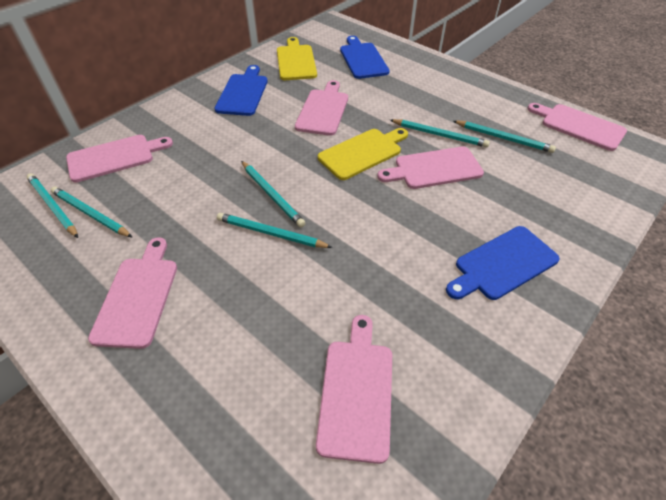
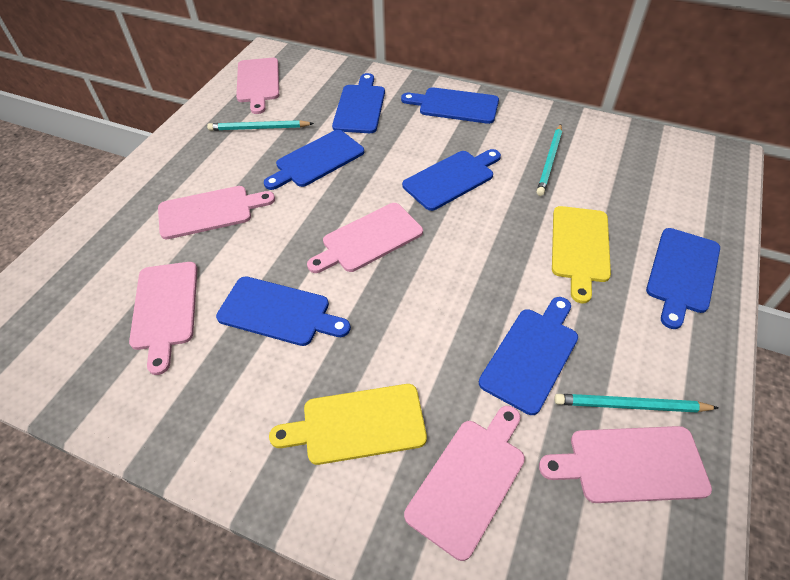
blue cutting board: 3 -> 7
turquoise pencil: 6 -> 3

